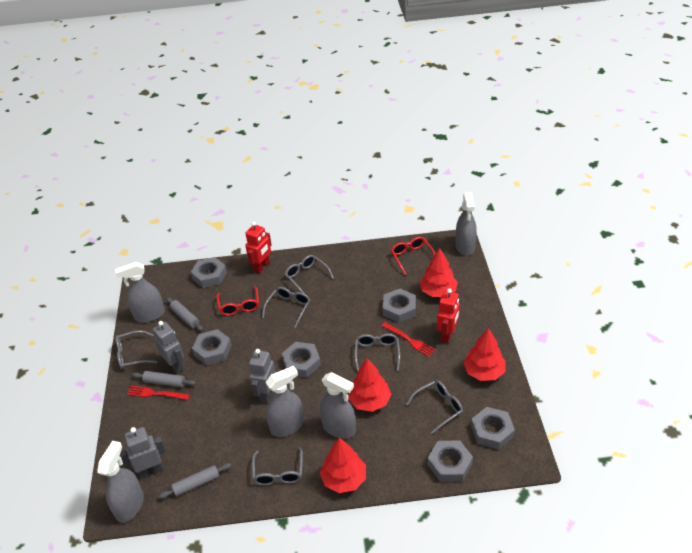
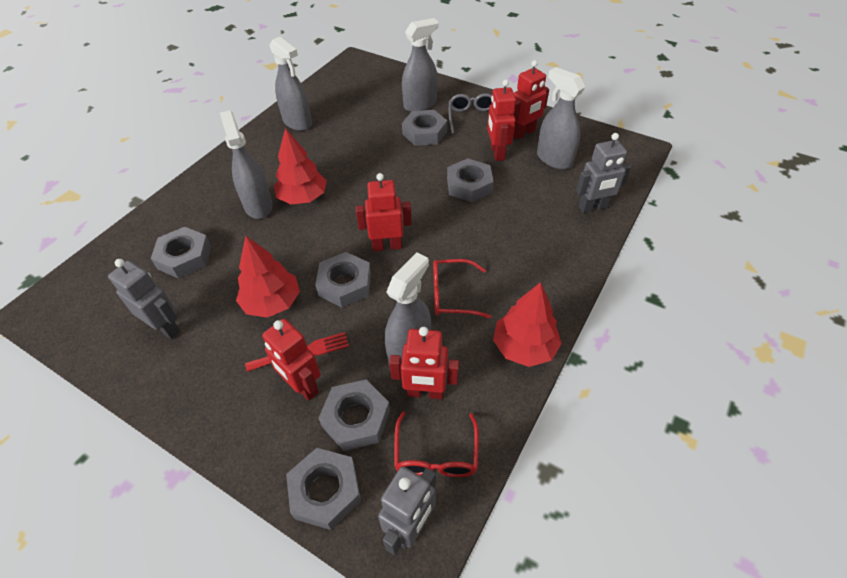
grey glasses: 6 -> 1
grey rolling pin: 3 -> 0
red fork: 2 -> 1
red robot: 2 -> 5
red tree: 4 -> 3

